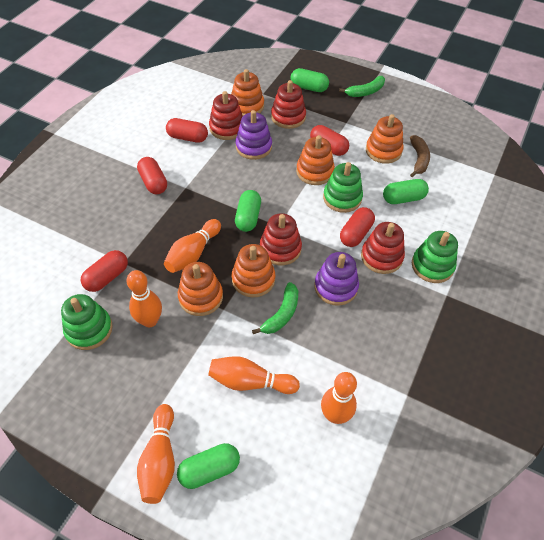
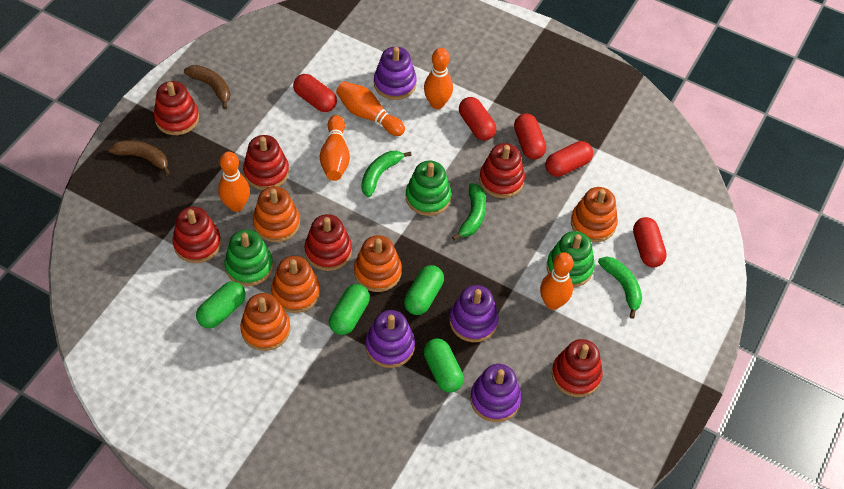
brown banana: 1 -> 2
green banana: 2 -> 3
purple stacking toy: 2 -> 4
red stacking toy: 4 -> 6

